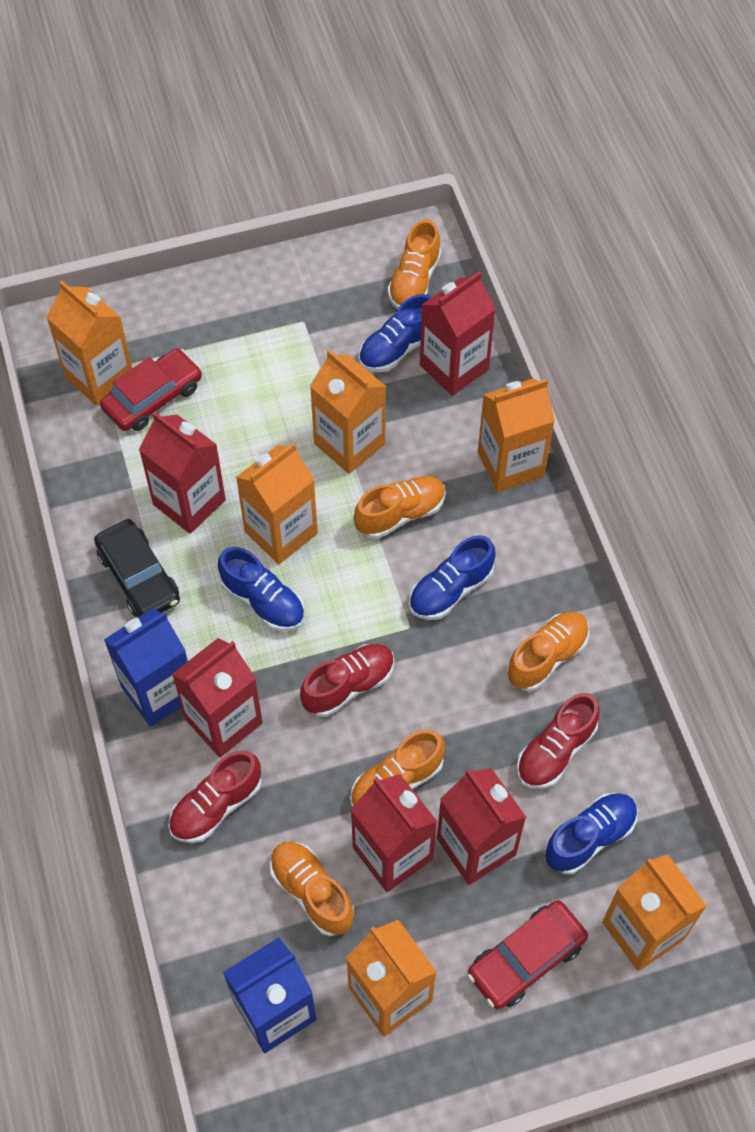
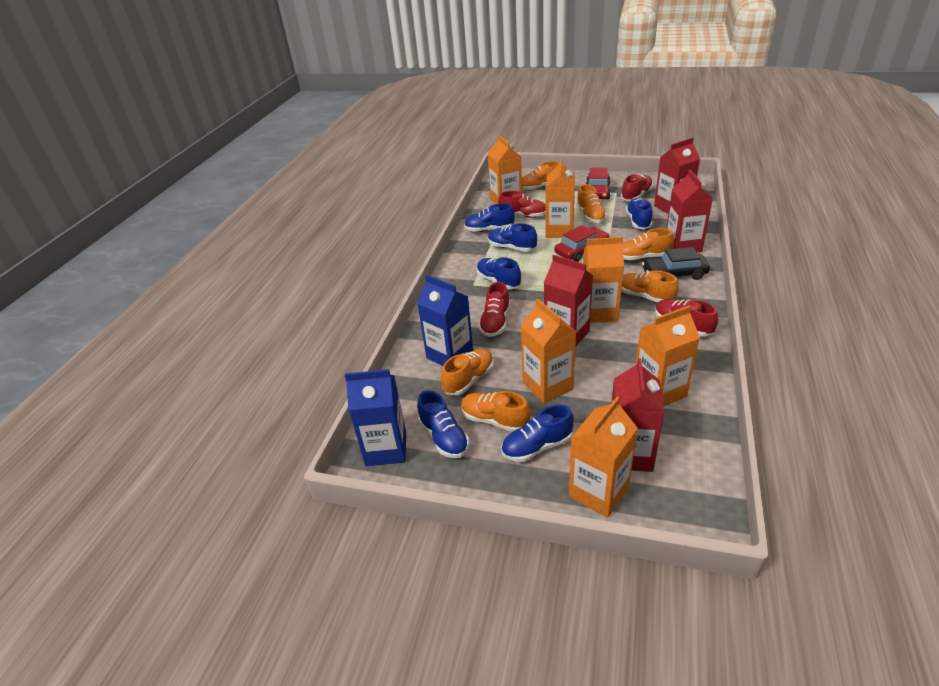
blue shoe: 4 -> 6
orange shoe: 5 -> 6
red carton: 5 -> 4
red shoe: 3 -> 4

